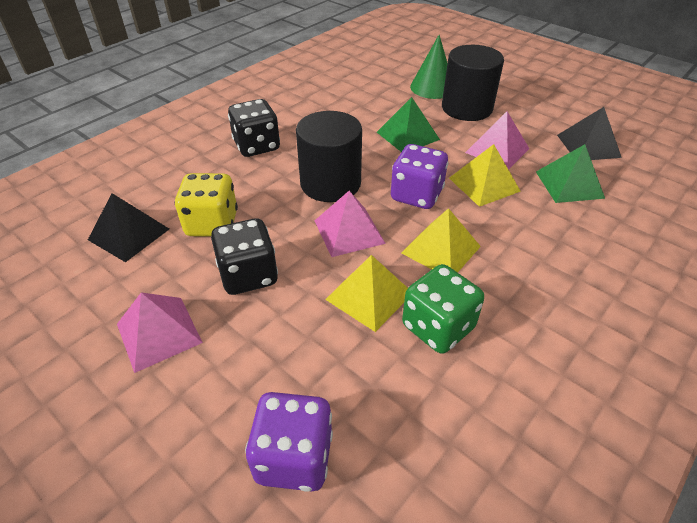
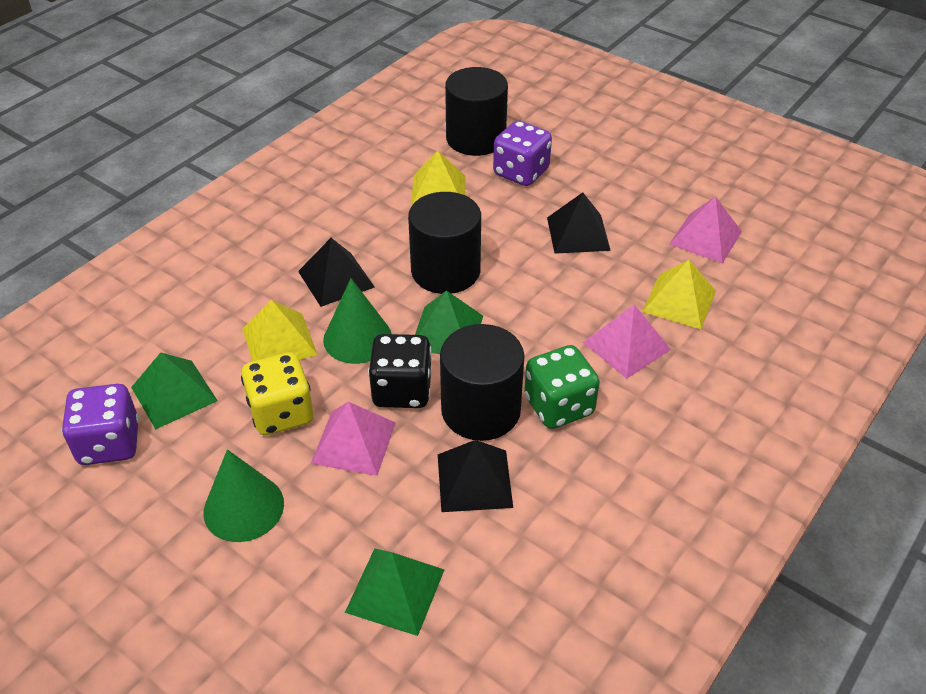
black cylinder: 2 -> 3
black dice: 2 -> 1
black pyramid: 2 -> 3
green cone: 1 -> 2
green pyramid: 2 -> 3

